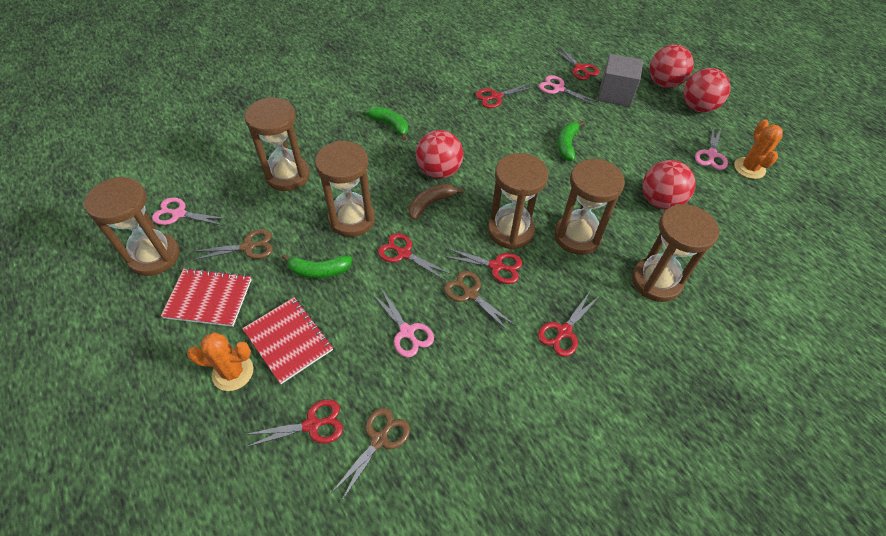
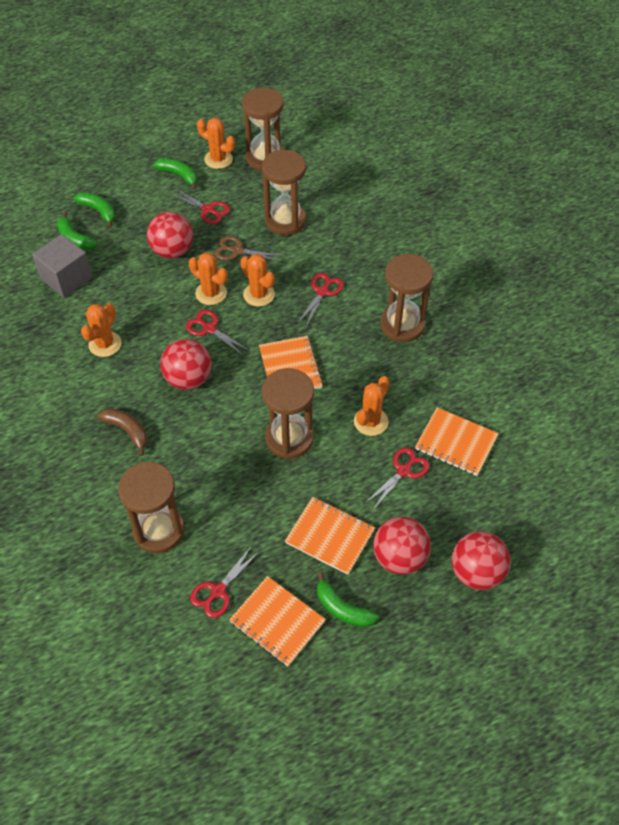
brown hourglass: 6 -> 5
brown scissors: 3 -> 1
green banana: 3 -> 4
orange cactus: 2 -> 5
orange notebook: 0 -> 4
pink scissors: 4 -> 0
red notebook: 2 -> 0
red scissors: 6 -> 5

